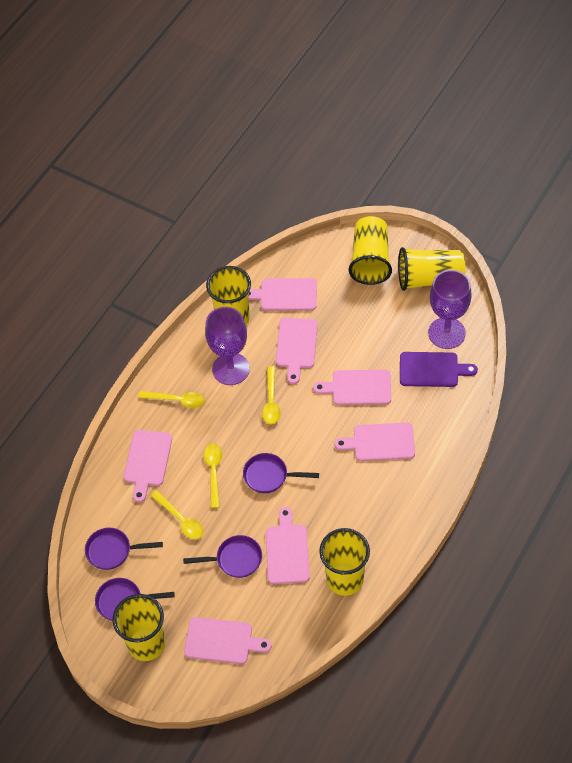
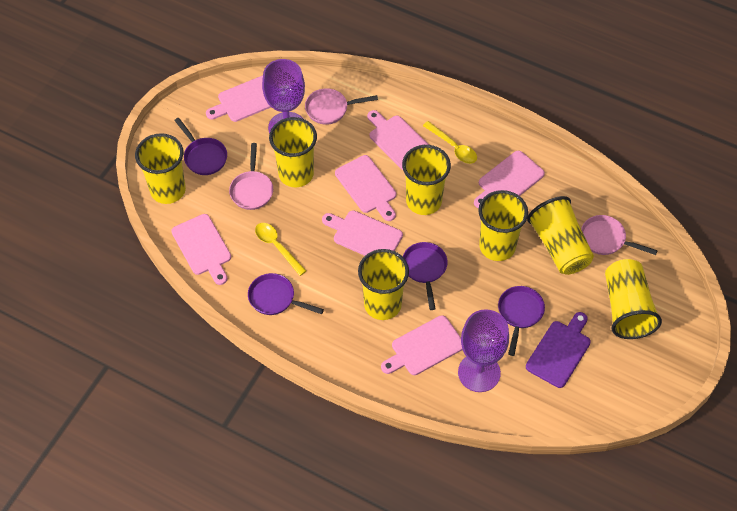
pink pan: 0 -> 3
yellow cup: 5 -> 7
yellow spoon: 4 -> 2

